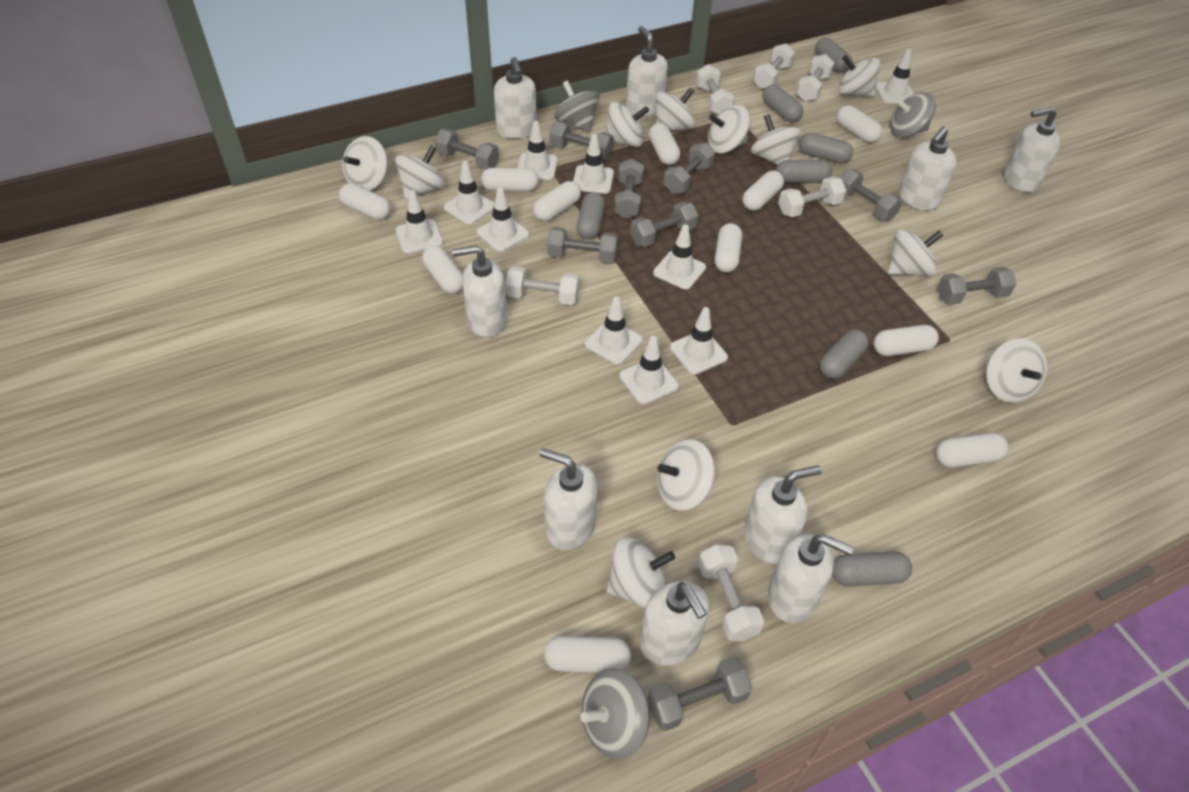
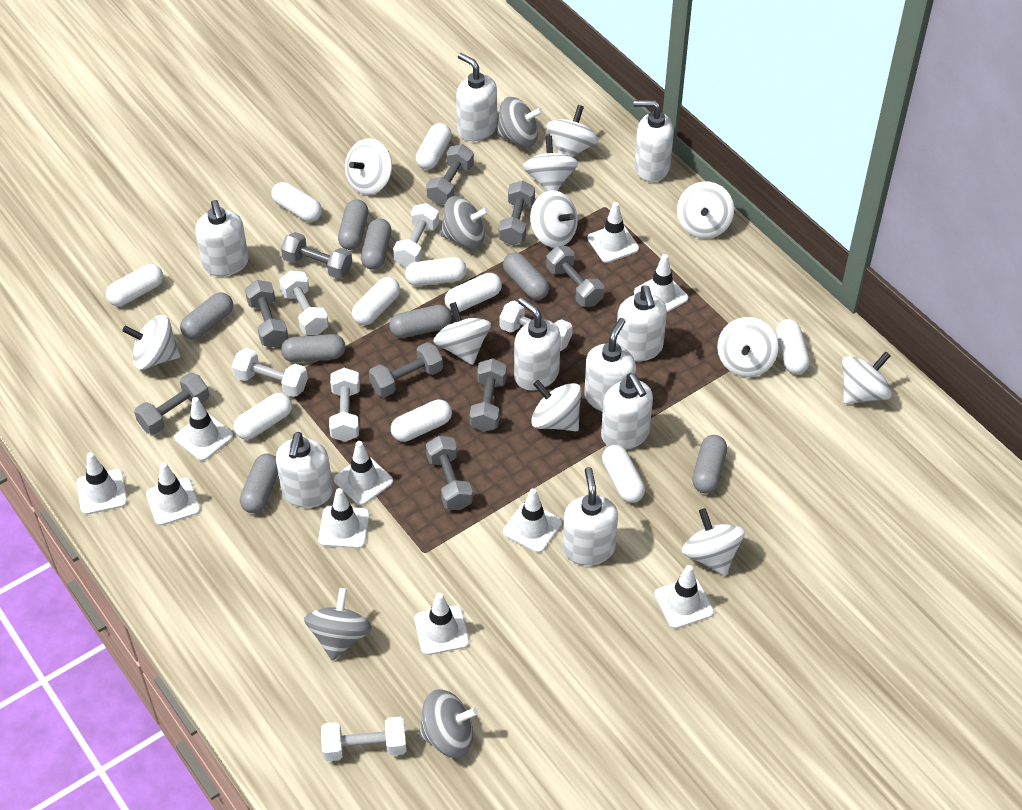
grey capsule: 7 -> 8
grey spinning top: 3 -> 4
white capsule: 11 -> 10

